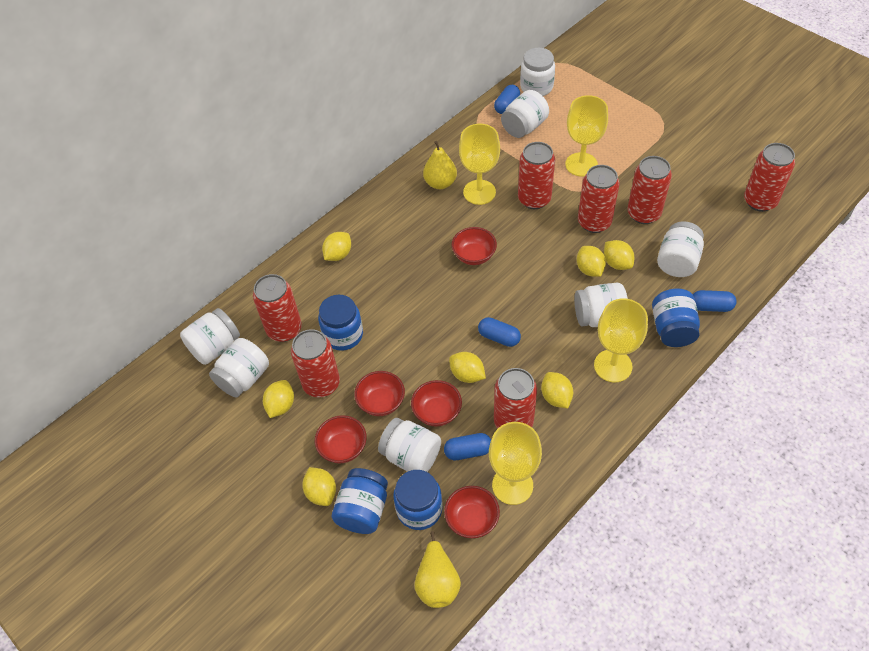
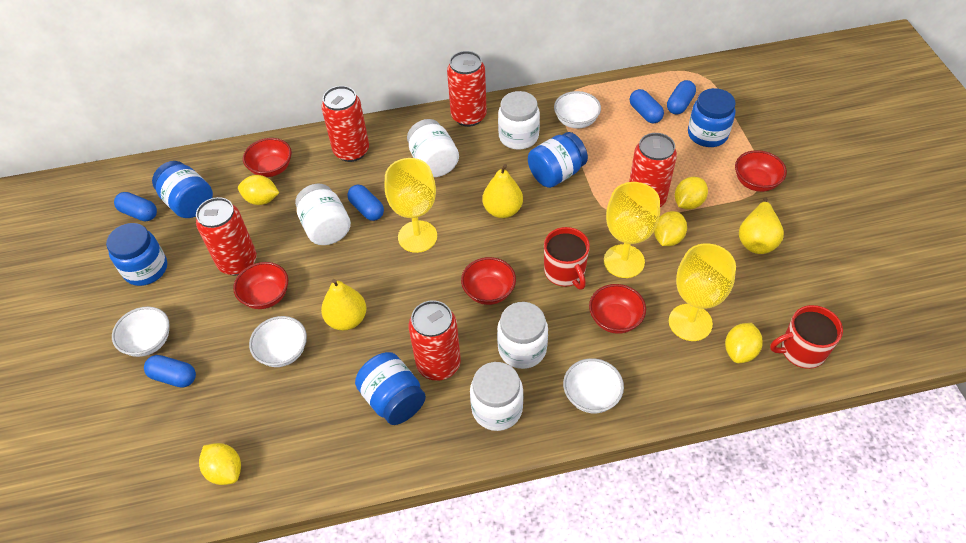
blue capsule: 4 -> 5
blue jar: 4 -> 5
red can: 7 -> 5
red mug: 0 -> 2
white bowl: 0 -> 4
white jar: 7 -> 5
yellow goblet: 4 -> 3
yellow lemon: 7 -> 5
yellow pear: 2 -> 3

